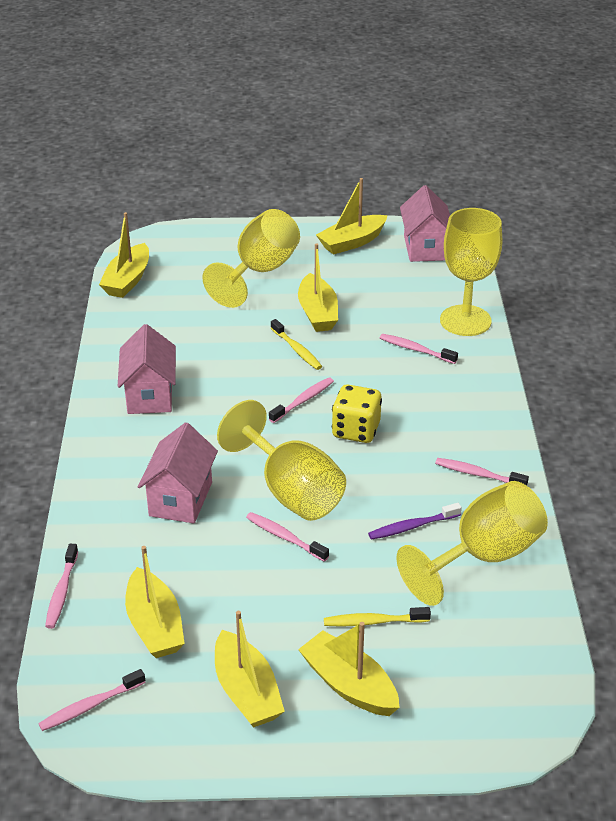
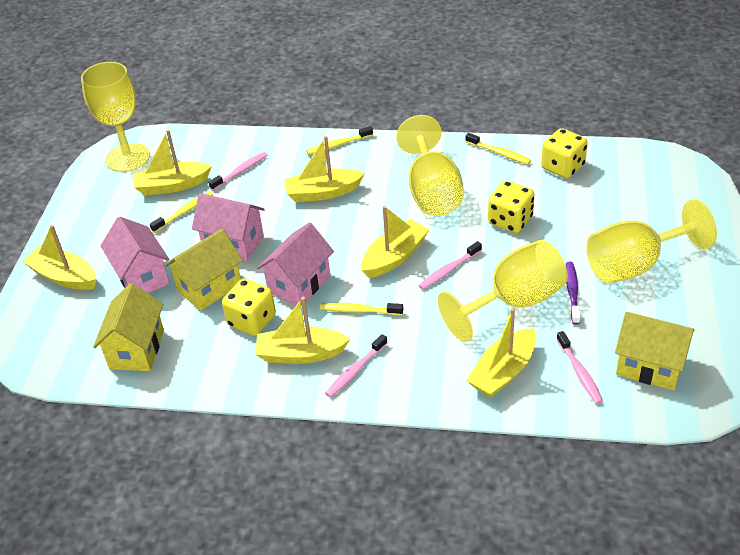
pink toothbrush: 6 -> 4
yellow dice: 1 -> 3
yellow house: 0 -> 3
yellow toothbrush: 2 -> 4

